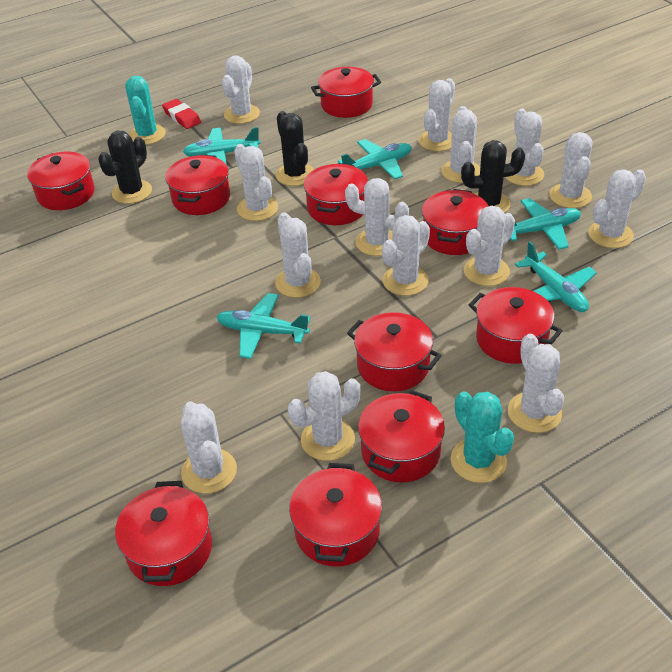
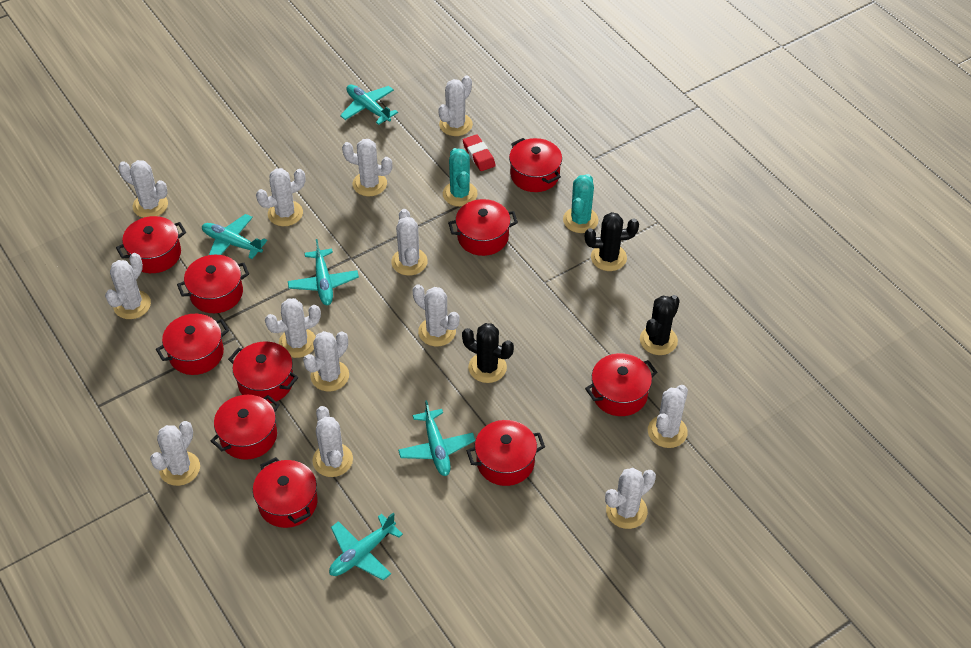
white cactus: 14 -> 13

